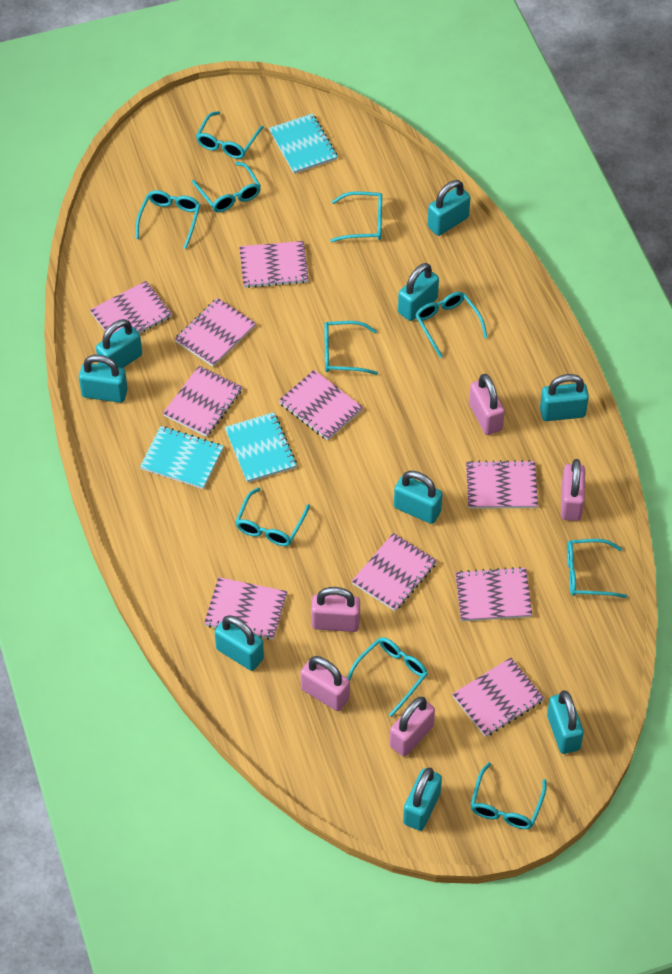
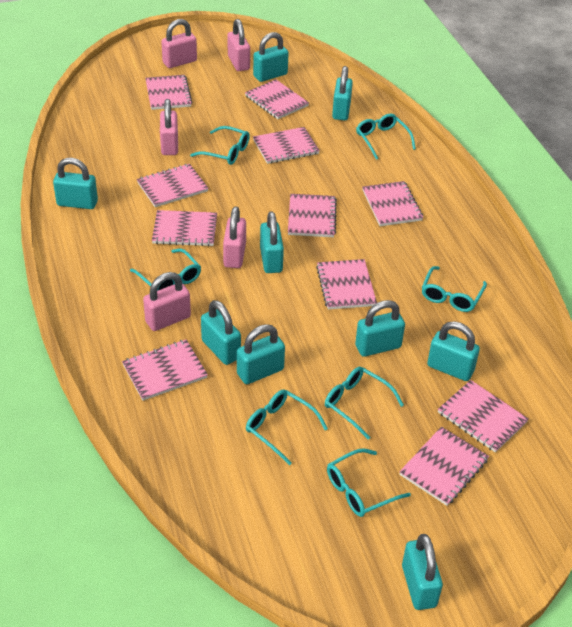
pink notebook: 10 -> 11
turquoise glasses: 10 -> 7
turquoise notebook: 3 -> 0

